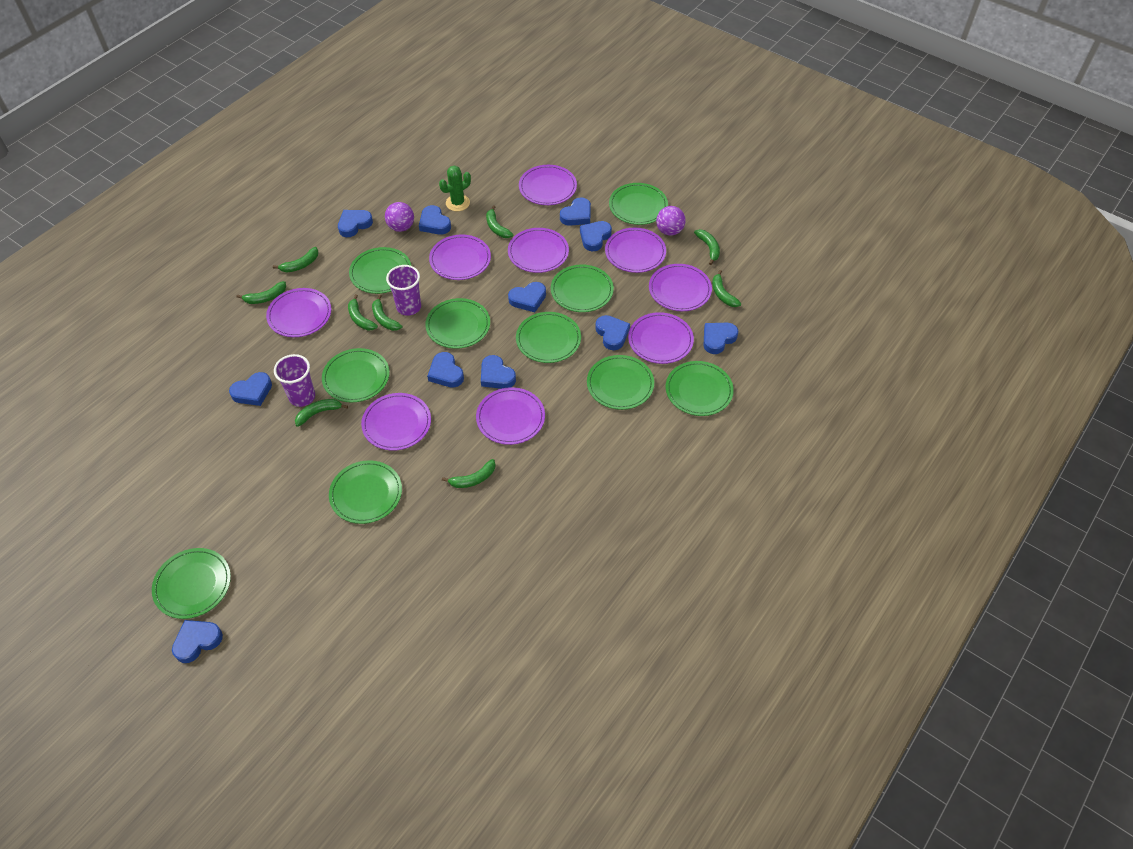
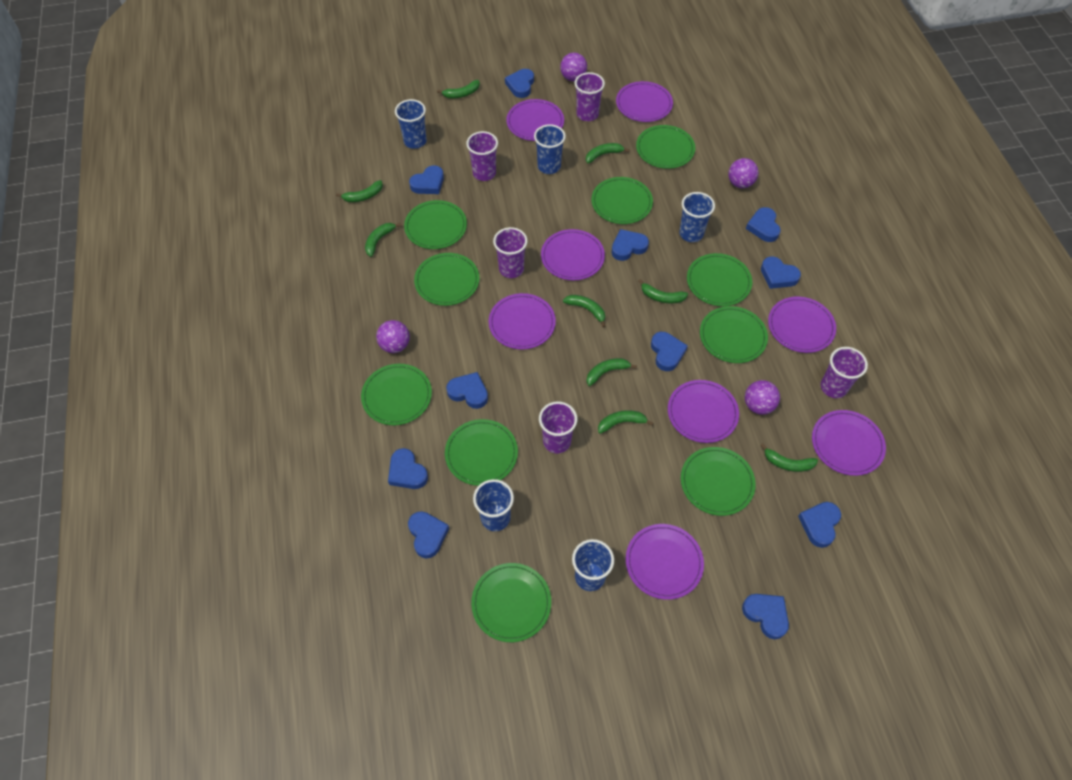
blue cup: 0 -> 5
green cactus: 1 -> 0
purple ball: 2 -> 4
purple cup: 2 -> 5
purple plate: 9 -> 8

